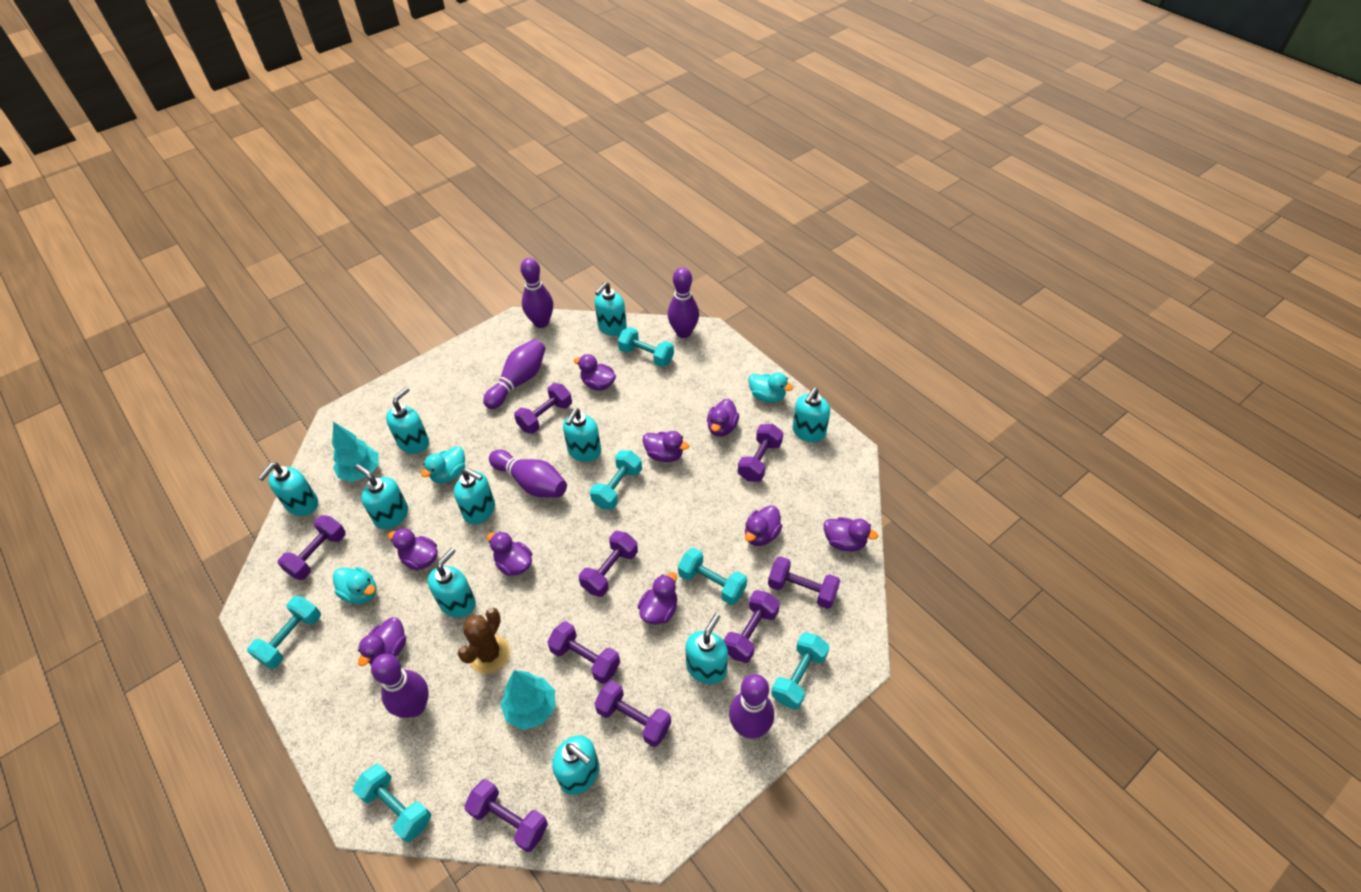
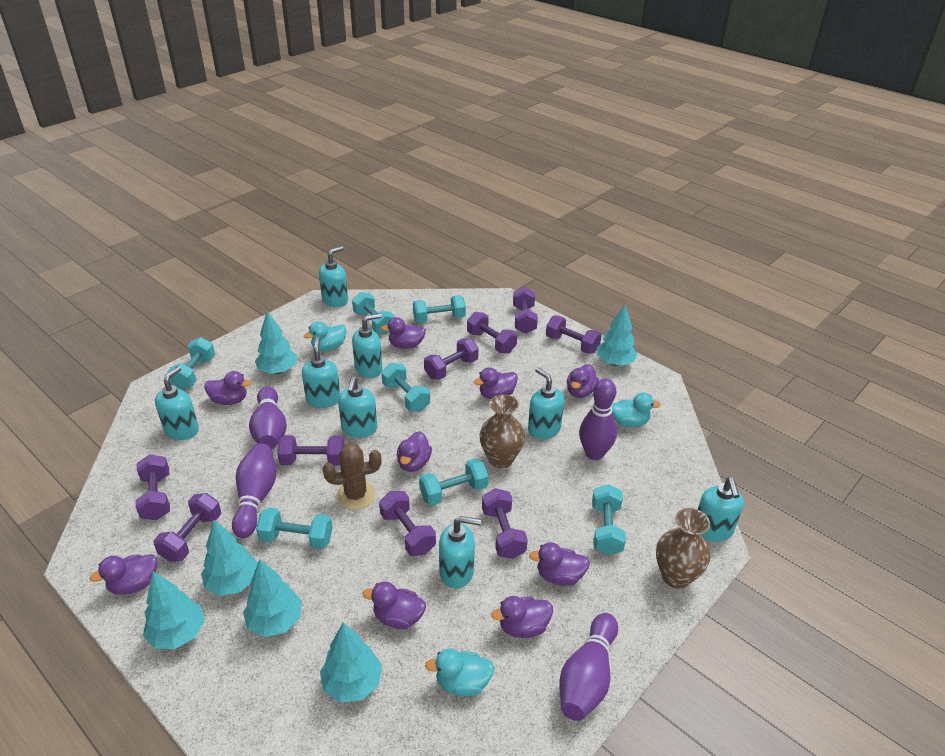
brown vase: 0 -> 2
purple bowling pin: 6 -> 4
turquoise dumbbell: 6 -> 7
turquoise soap dispenser: 10 -> 8
turquoise tree: 2 -> 6

